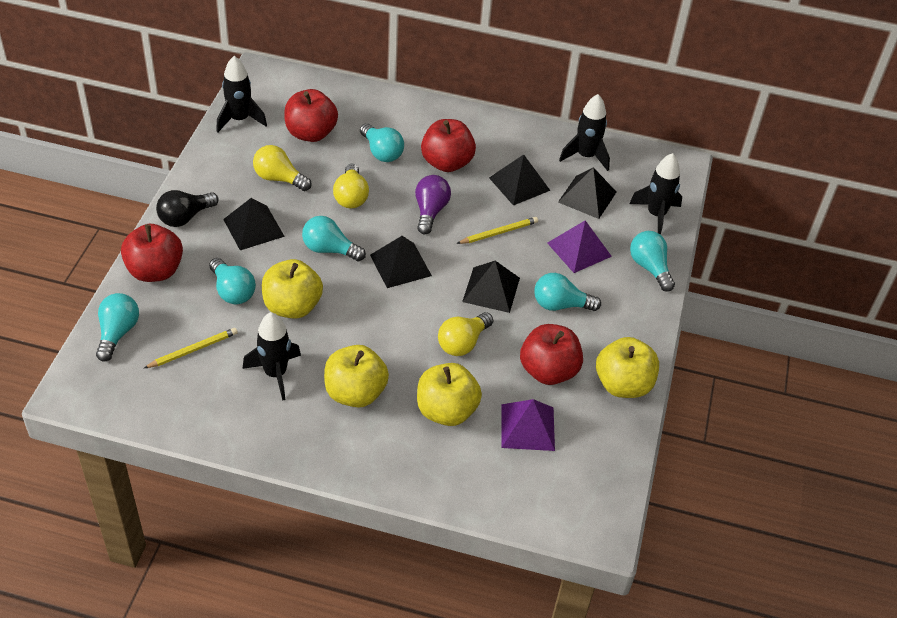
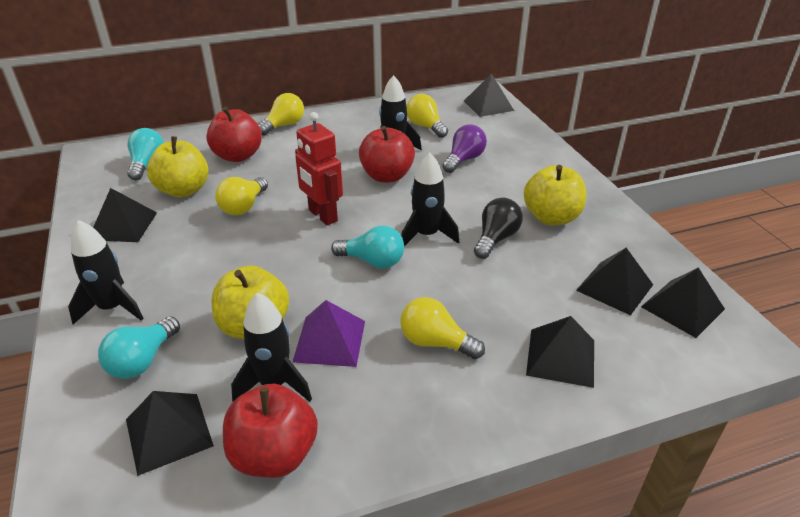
black pyramid: 5 -> 6
purple pyramid: 2 -> 1
red apple: 4 -> 3
red robot: 0 -> 1
turquoise light bulb: 6 -> 3
yellow apple: 4 -> 3
yellow light bulb: 3 -> 4
yellow pencil: 2 -> 0

